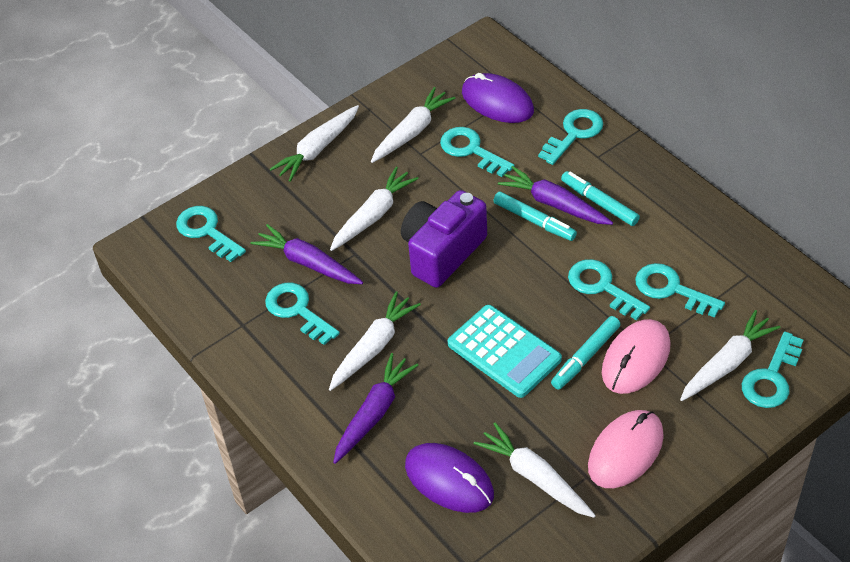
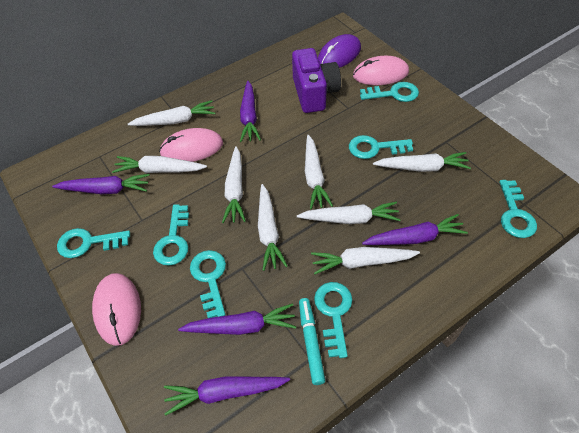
pink mouse: 2 -> 3
purple carrot: 3 -> 5
purple mouse: 2 -> 1
turquoise calculator: 1 -> 0
turquoise marker: 3 -> 1
white carrot: 6 -> 8

